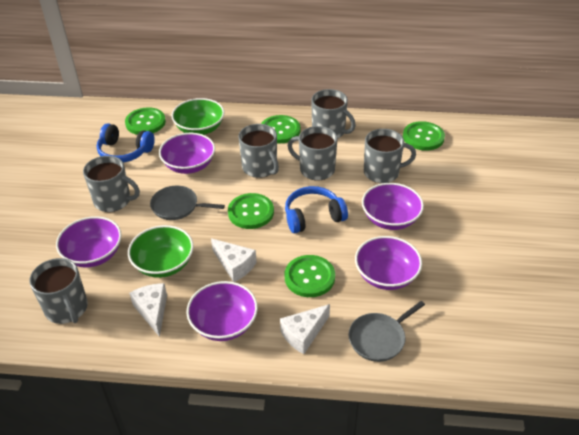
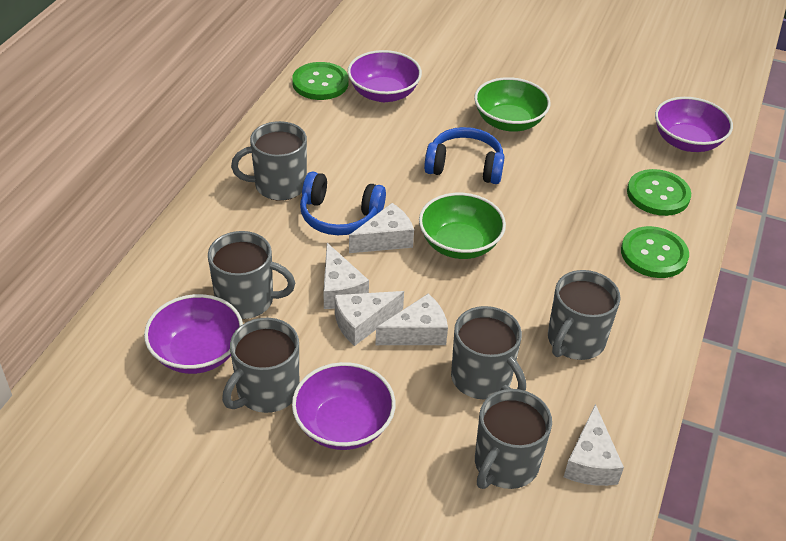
green button: 5 -> 3
grey pan: 2 -> 0
purple bowl: 5 -> 4
white cheese: 3 -> 5

